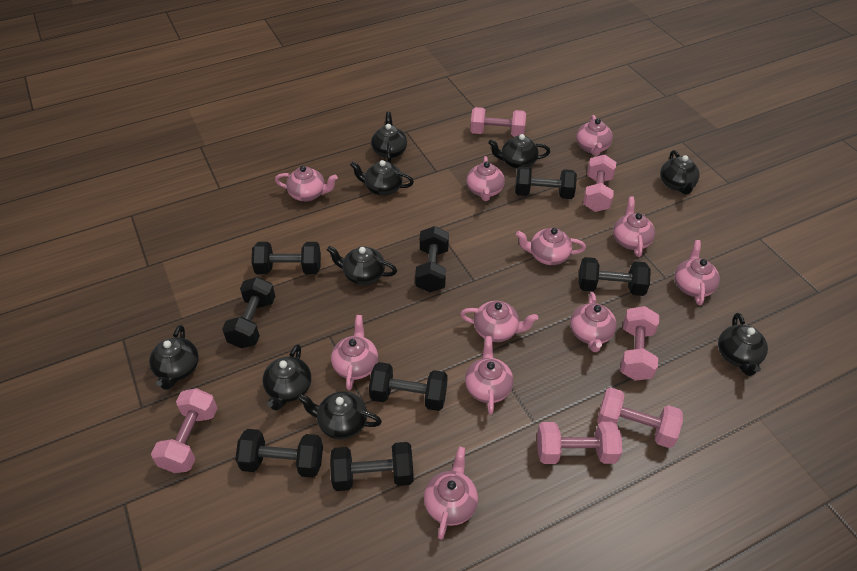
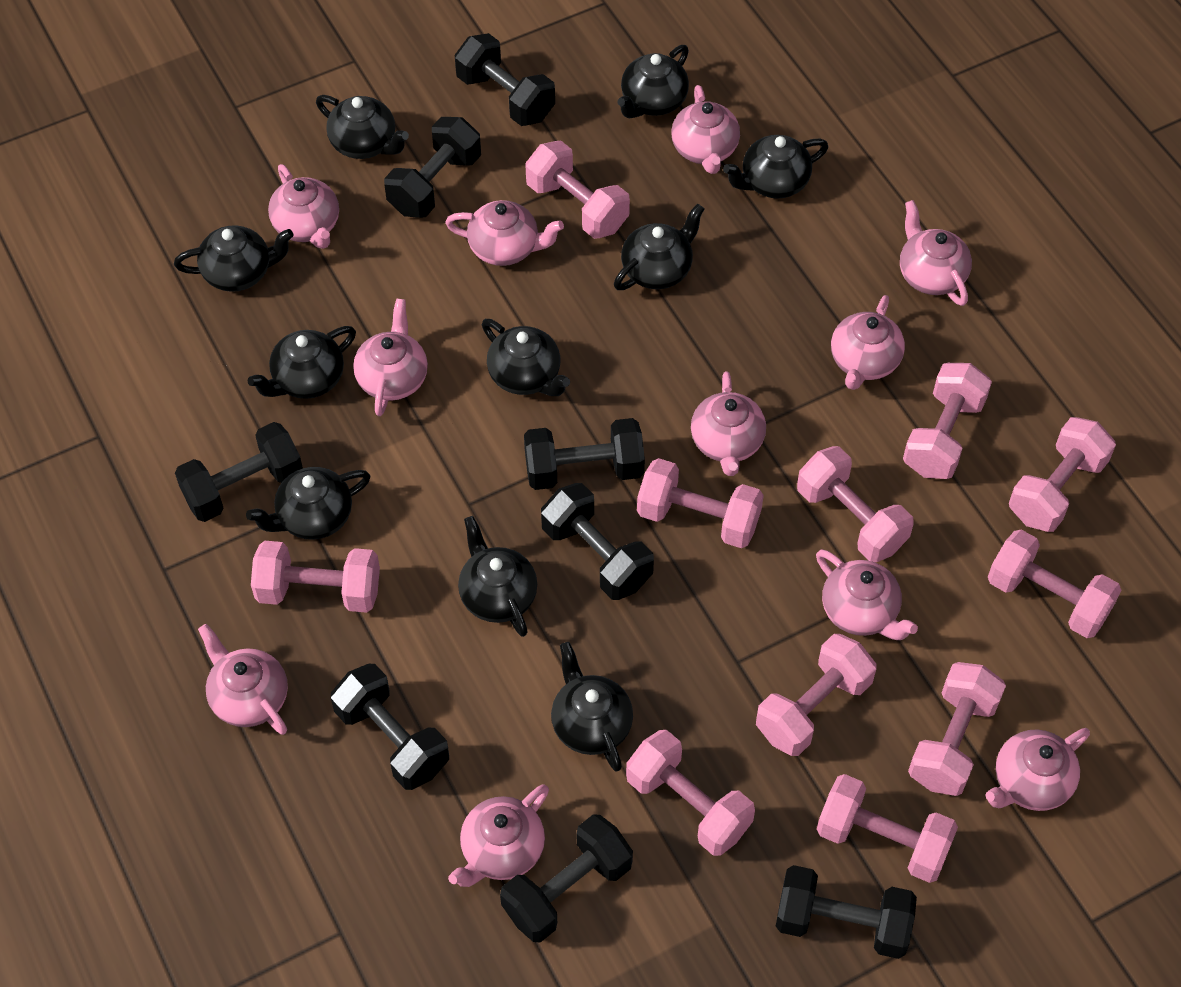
black teapot: 9 -> 10
pink dumbbell: 6 -> 11

